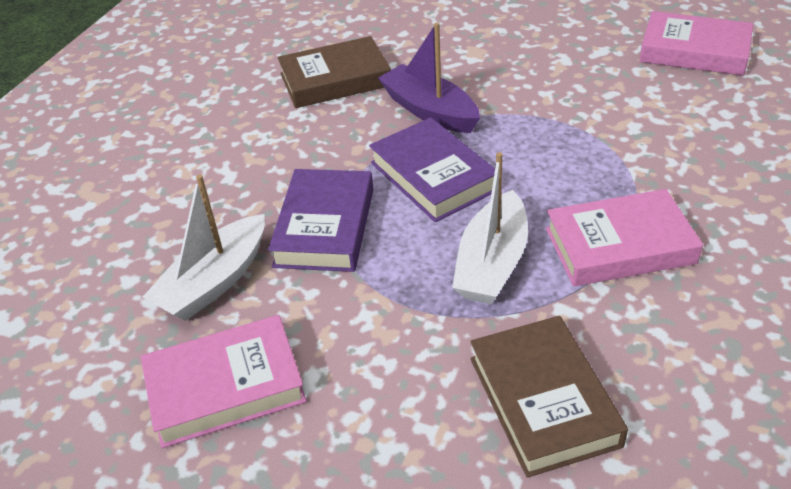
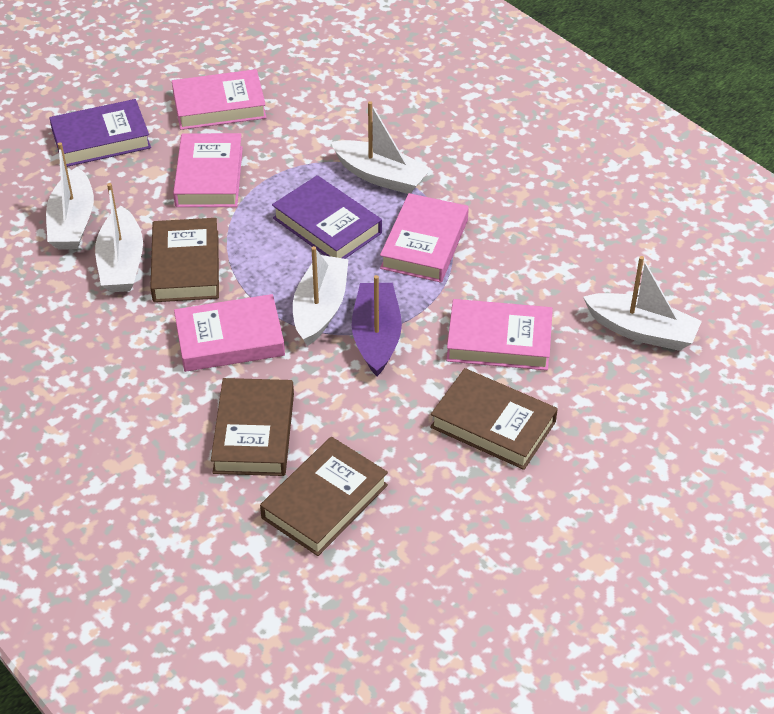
brown book: 2 -> 4
pink book: 3 -> 5
white boat: 2 -> 5

